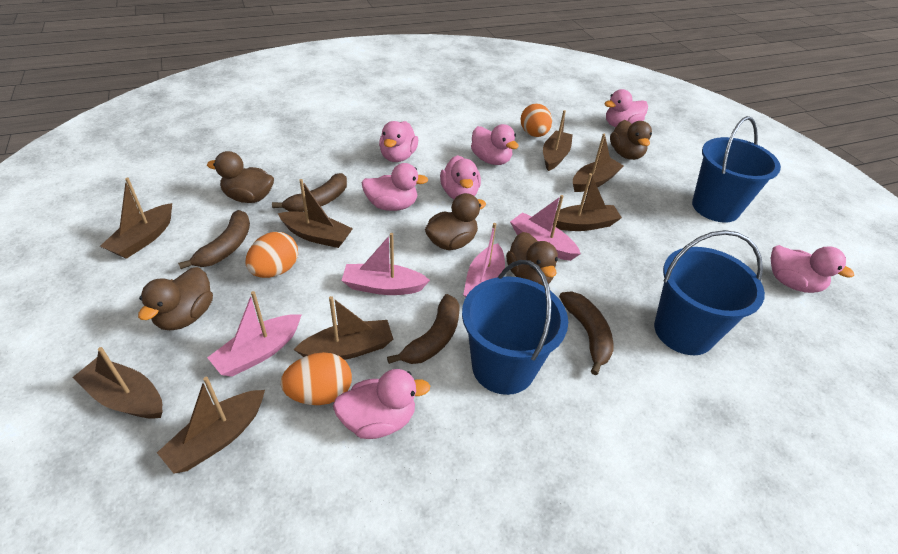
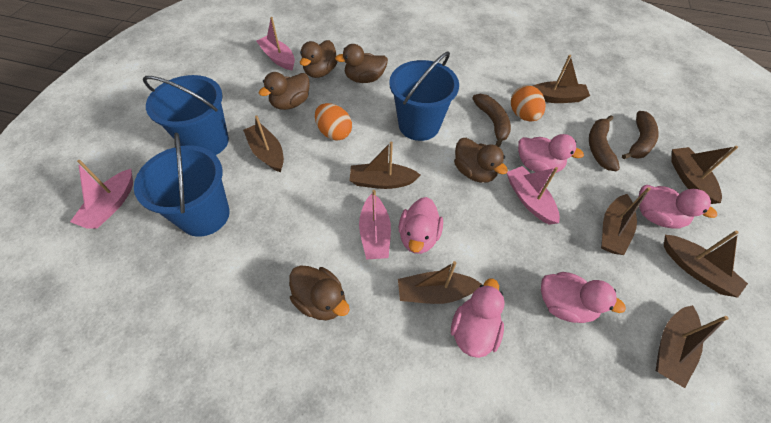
brown banana: 4 -> 3
orange egg: 3 -> 2
pink duck: 7 -> 5

